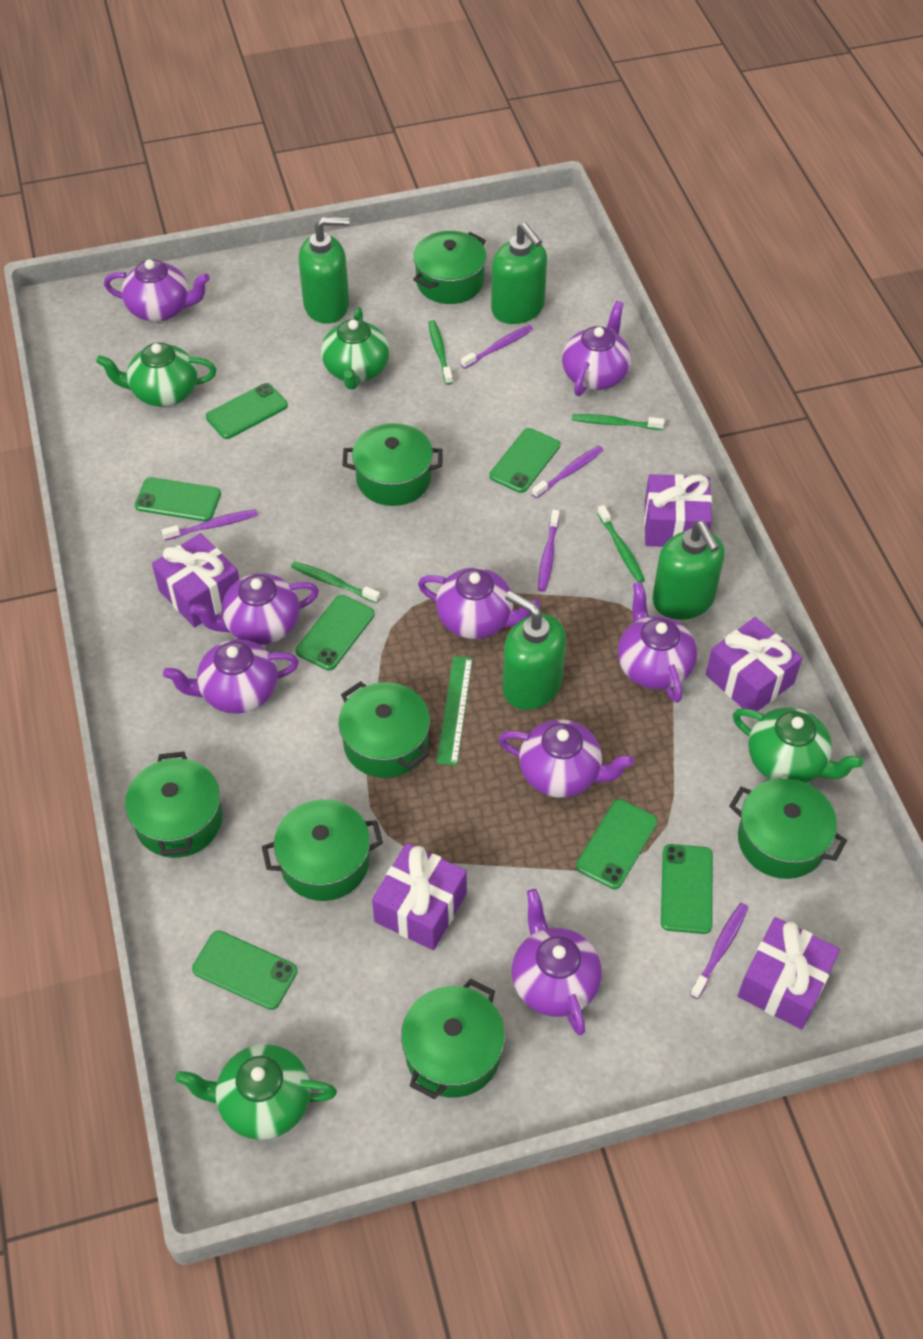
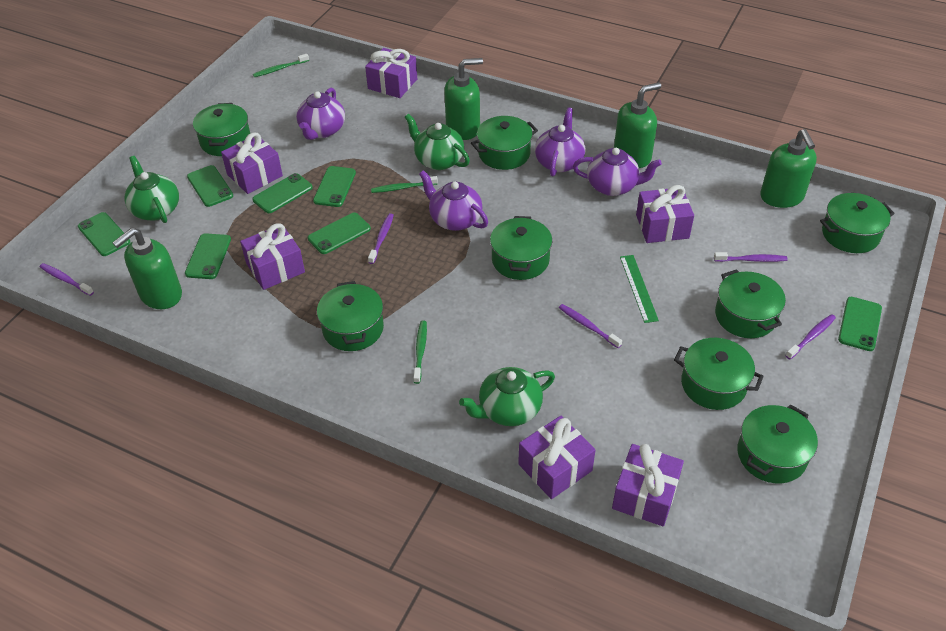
green pot: 7 -> 8
green teapot: 4 -> 3
green toothbrush: 4 -> 3
purple gift: 5 -> 6
purple teapot: 8 -> 4

